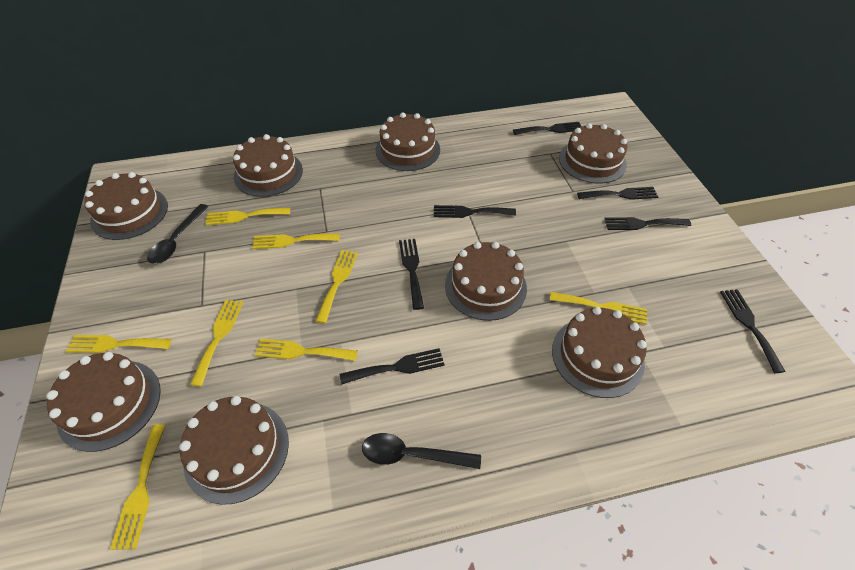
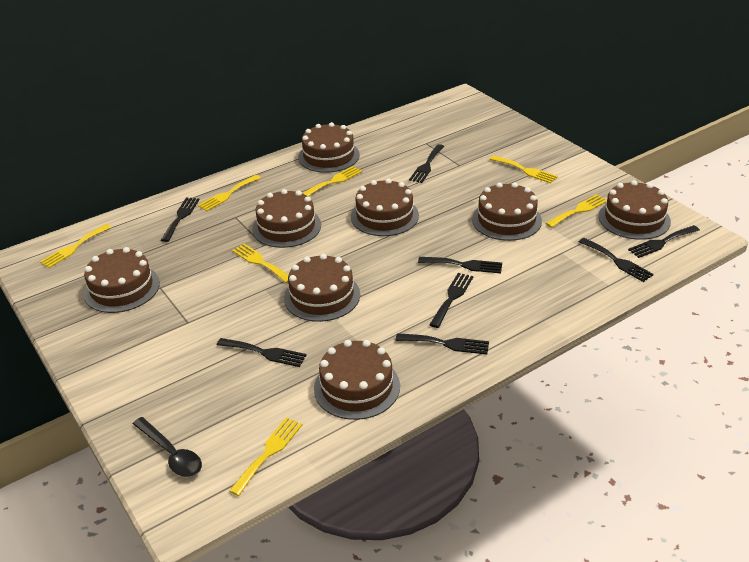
black fork: 7 -> 8
black spoon: 2 -> 1
yellow fork: 8 -> 7

